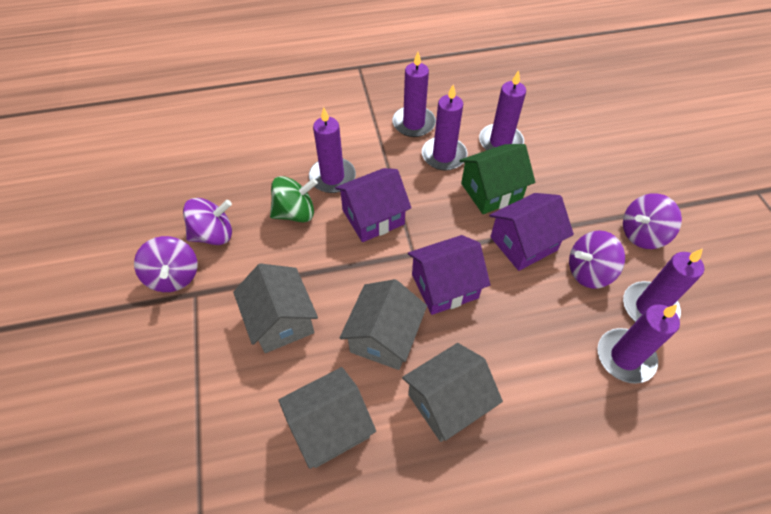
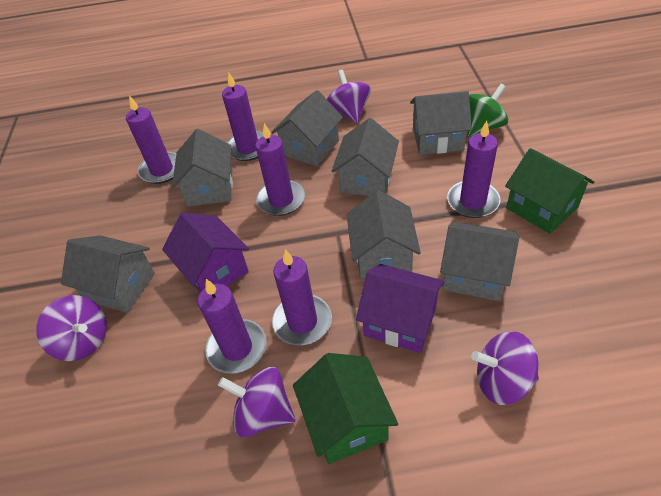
green house: 1 -> 2
grey house: 4 -> 7
purple house: 3 -> 2

